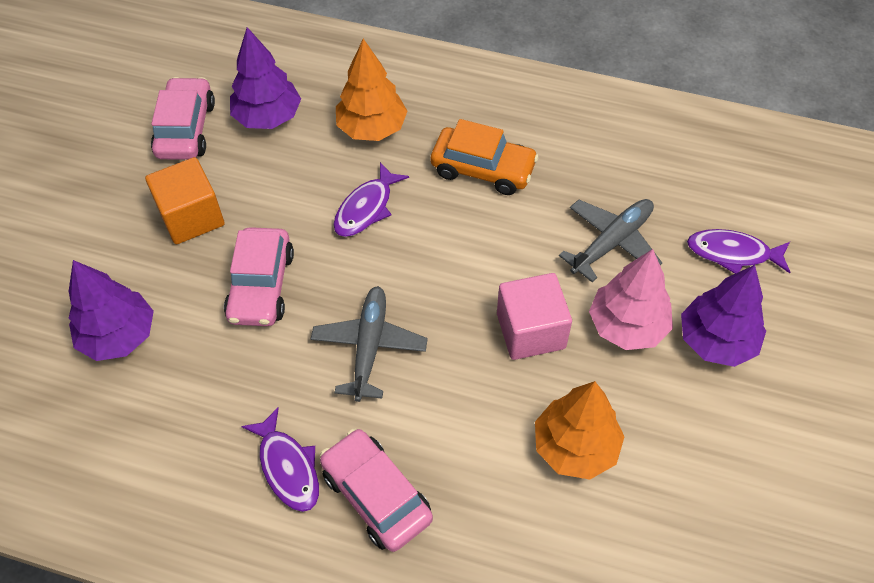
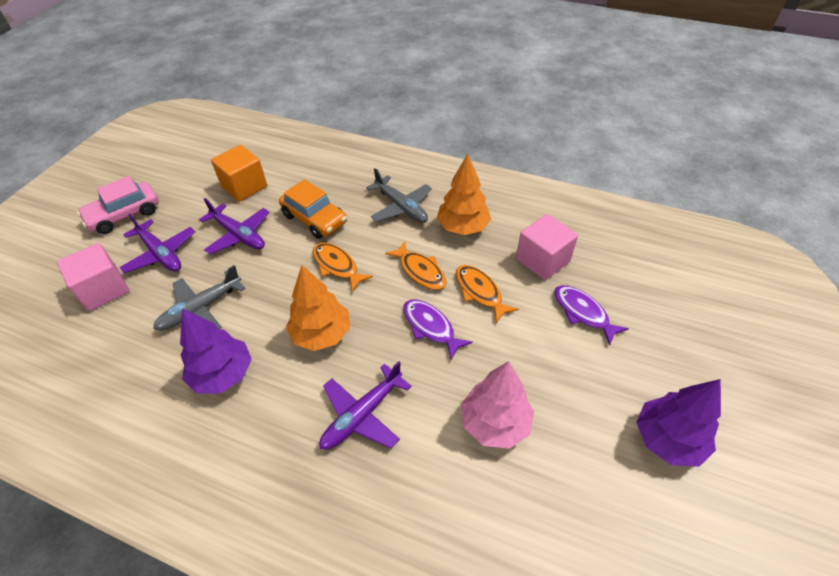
orange fish: 0 -> 3
pink car: 3 -> 1
pink cube: 1 -> 2
purple fish: 3 -> 2
purple plane: 0 -> 3
purple tree: 3 -> 2

